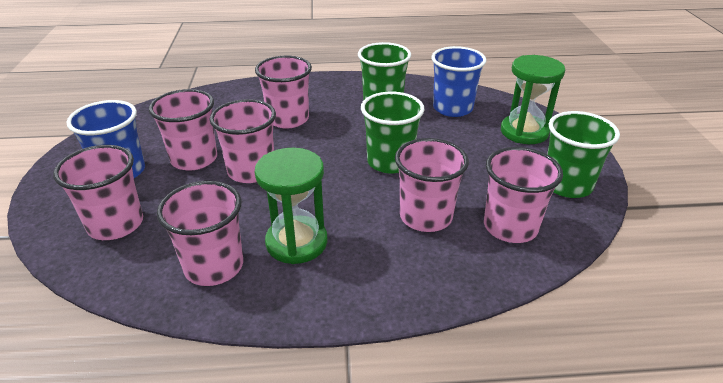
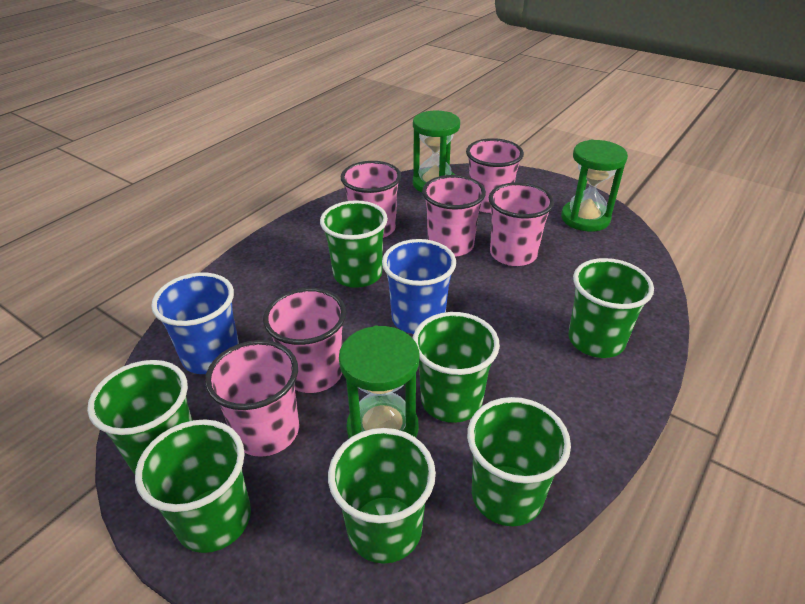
green cup: 3 -> 7
green hourglass: 2 -> 3
pink cup: 7 -> 6

